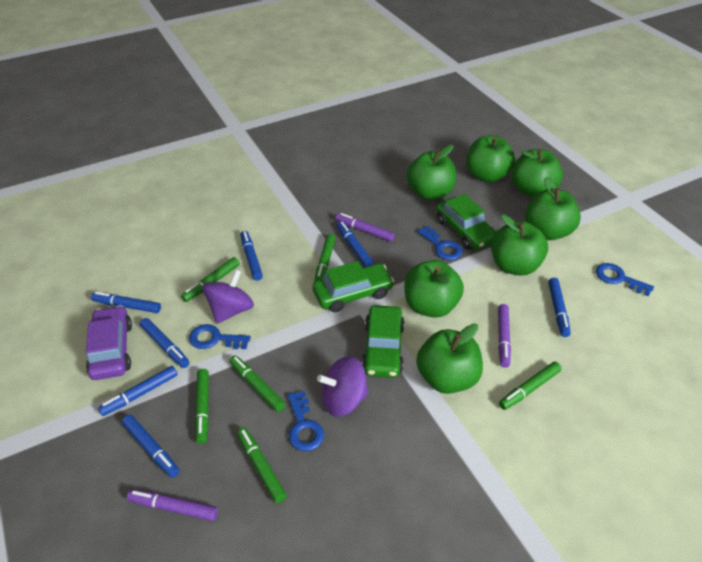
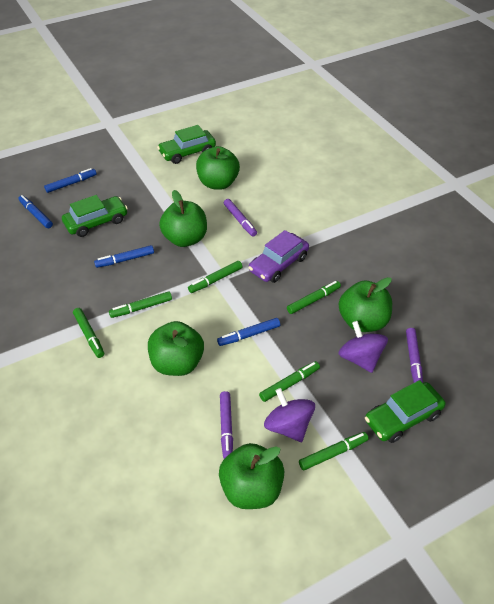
blue key: 4 -> 0
blue marker: 7 -> 4
green apple: 7 -> 5

